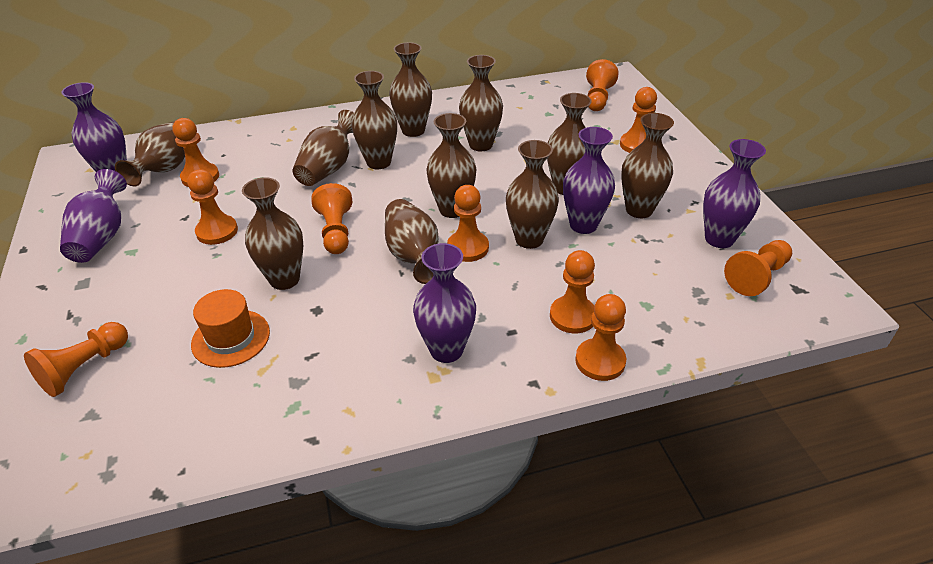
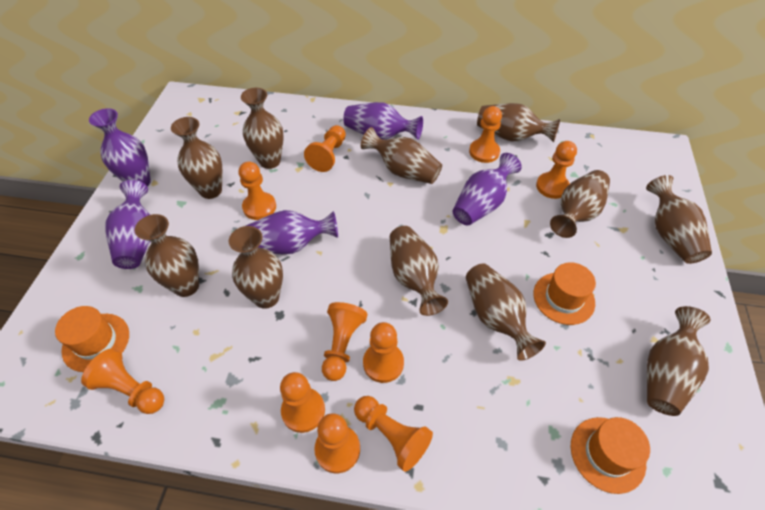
orange hat: 1 -> 3

